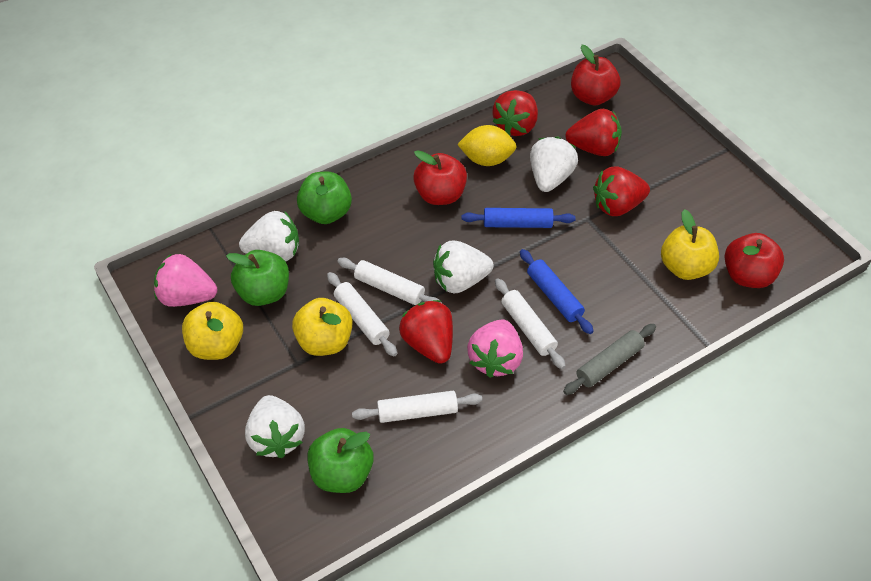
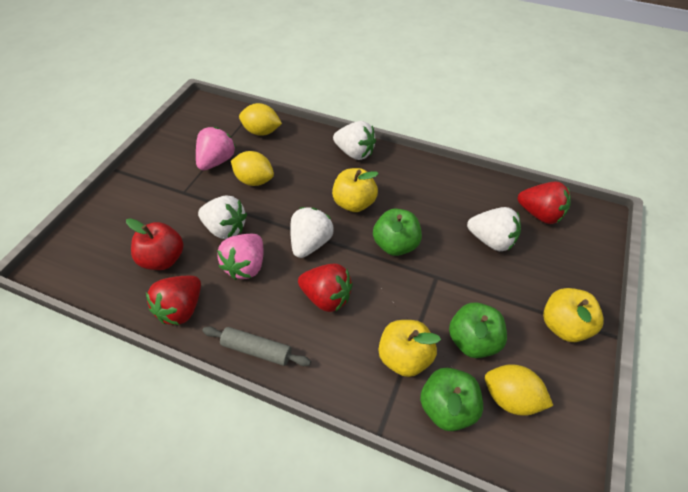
blue rolling pin: 2 -> 0
red apple: 3 -> 1
red strawberry: 4 -> 3
white rolling pin: 4 -> 0
yellow lemon: 1 -> 3

